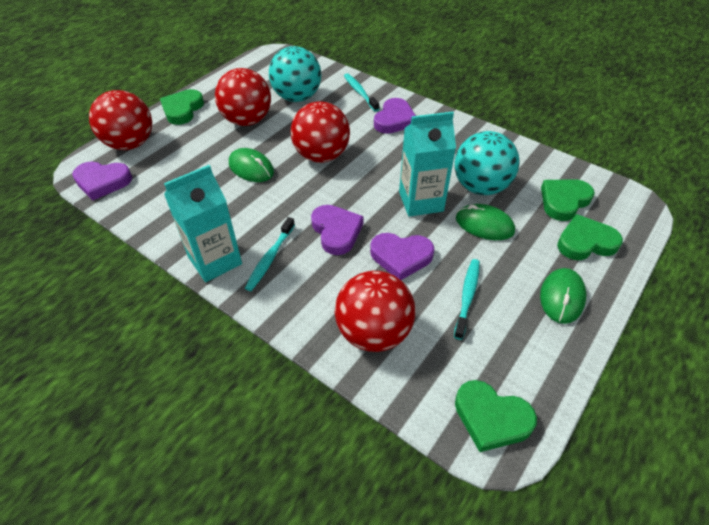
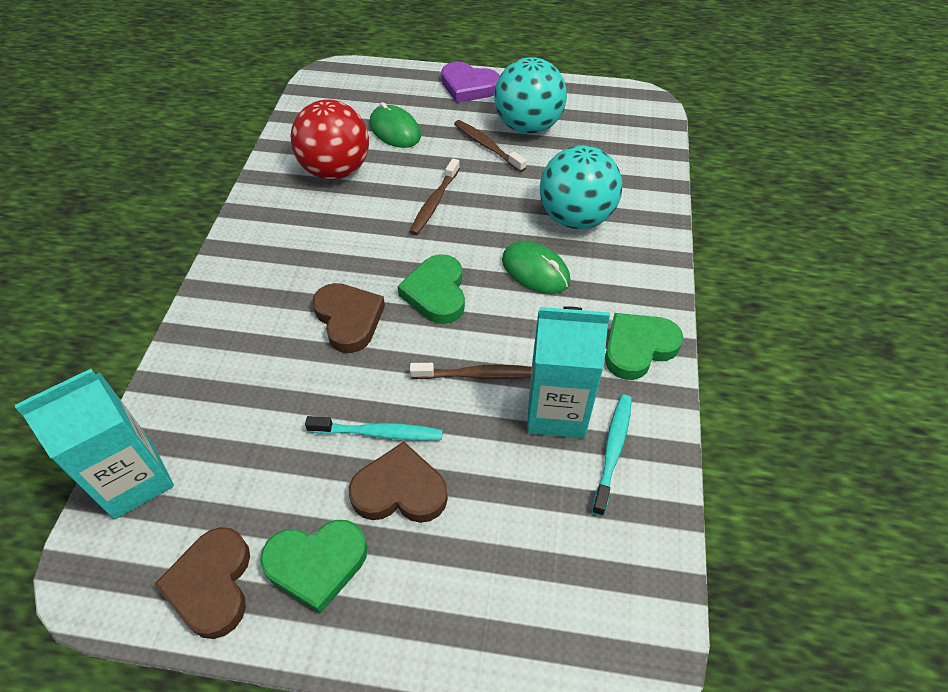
brown heart: 0 -> 3
brown toothbrush: 0 -> 3
green heart: 4 -> 3
green mouse: 3 -> 2
purple heart: 4 -> 1
red ball: 4 -> 1
turquoise toothbrush: 3 -> 2

